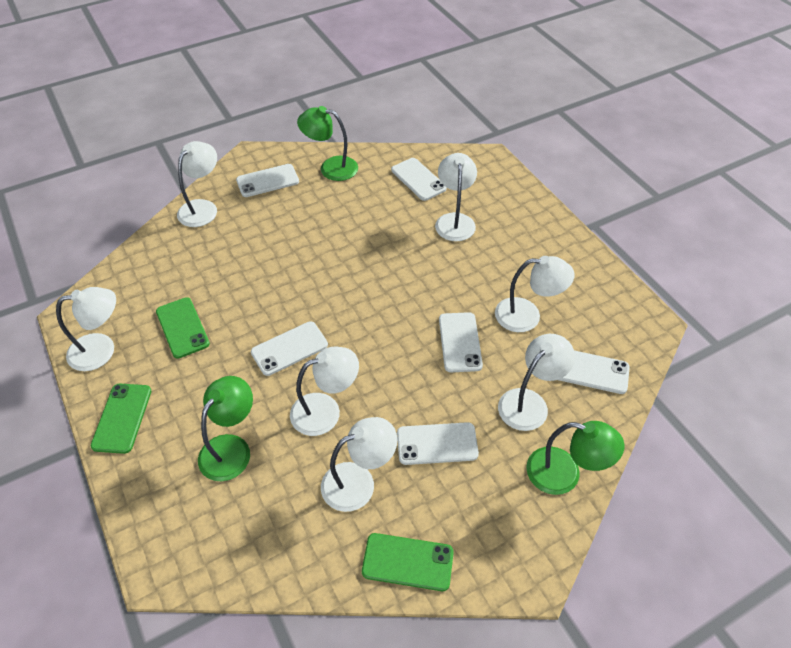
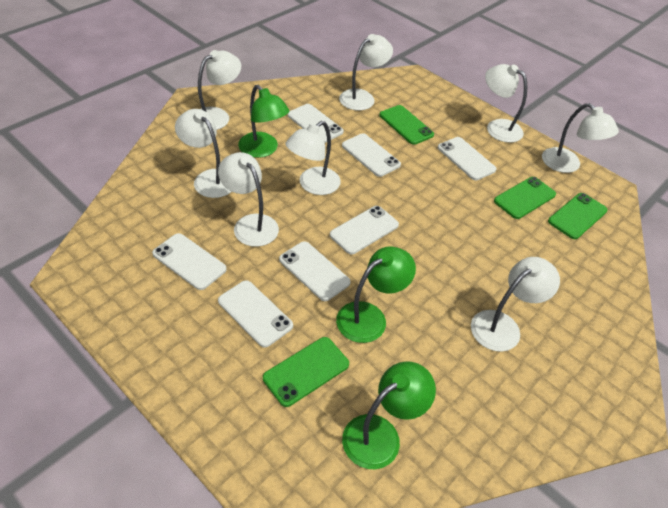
green phone: 3 -> 4
white lamp: 7 -> 8
white phone: 6 -> 7

